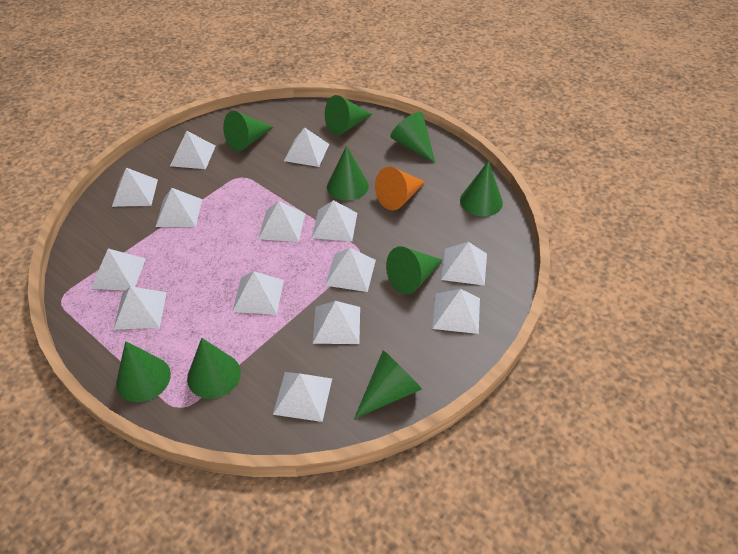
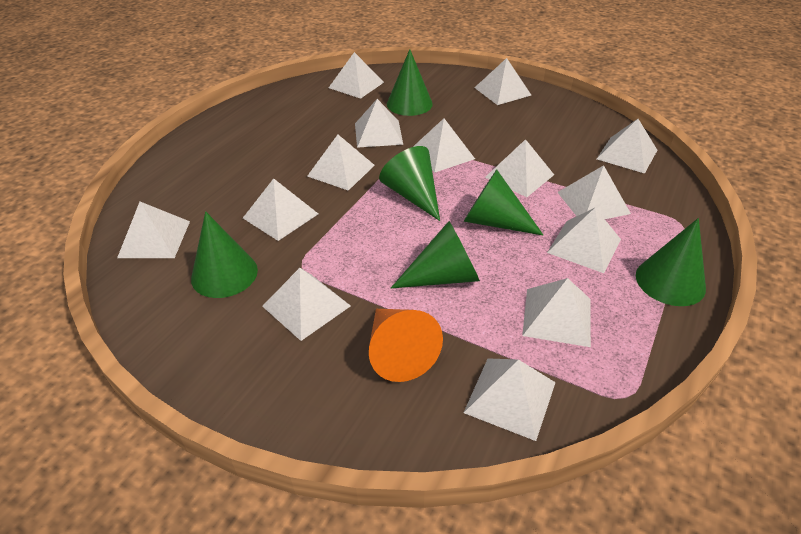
green cone: 9 -> 6

